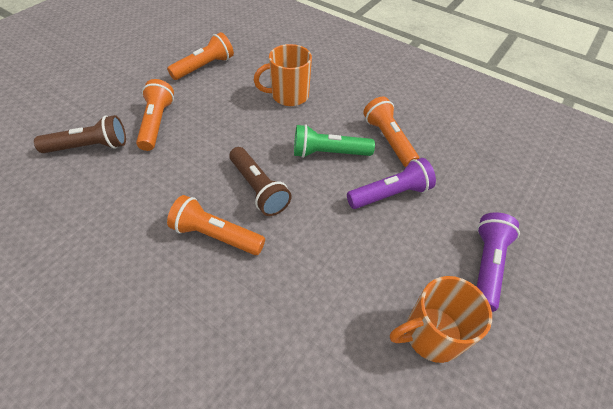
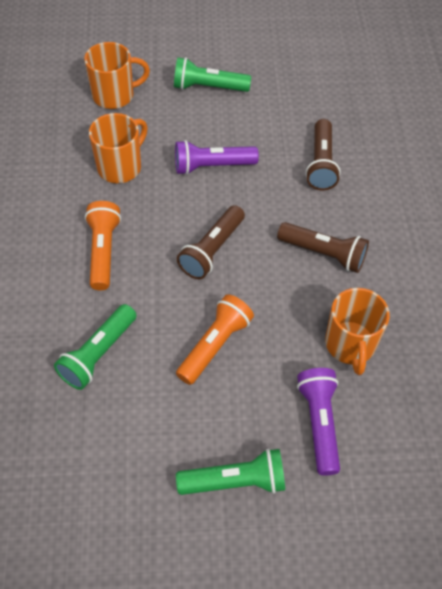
brown flashlight: 2 -> 3
green flashlight: 1 -> 3
orange flashlight: 4 -> 2
orange mug: 2 -> 3

